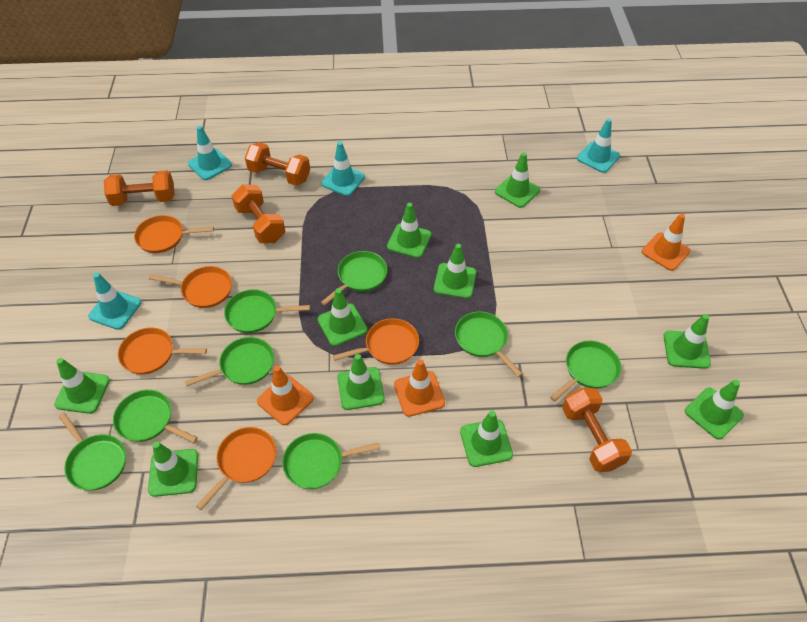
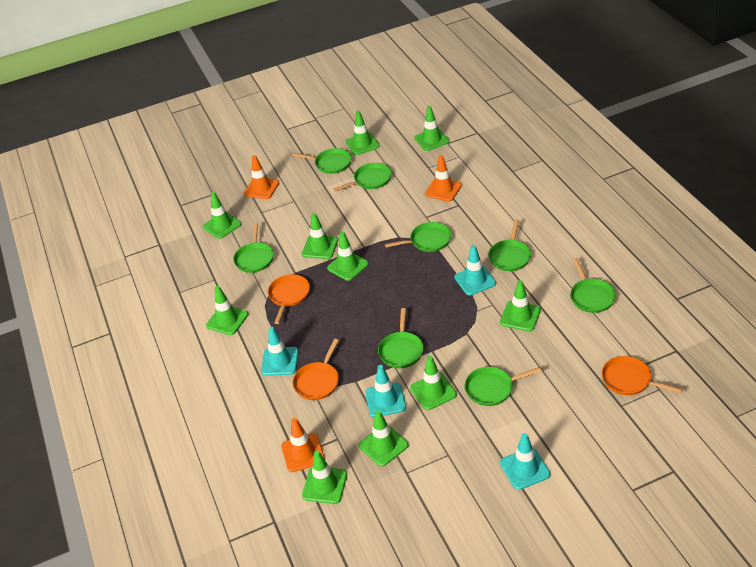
orange dumbbell: 4 -> 0
orange pan: 5 -> 3

